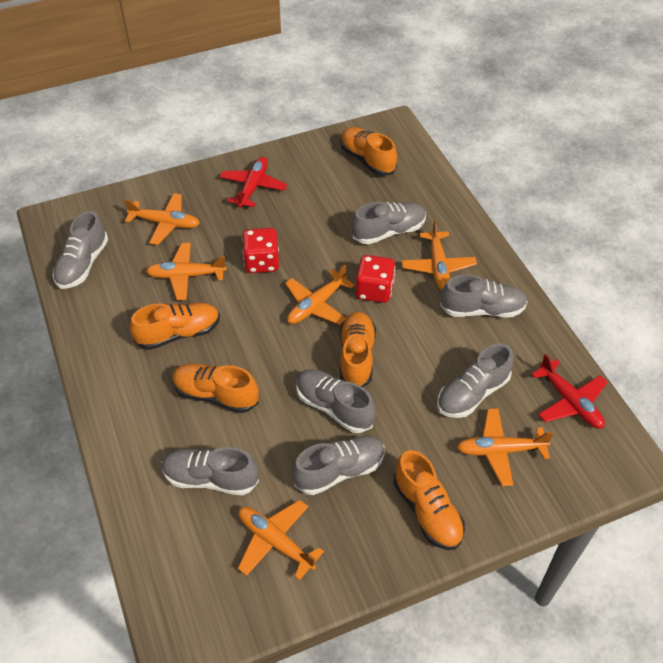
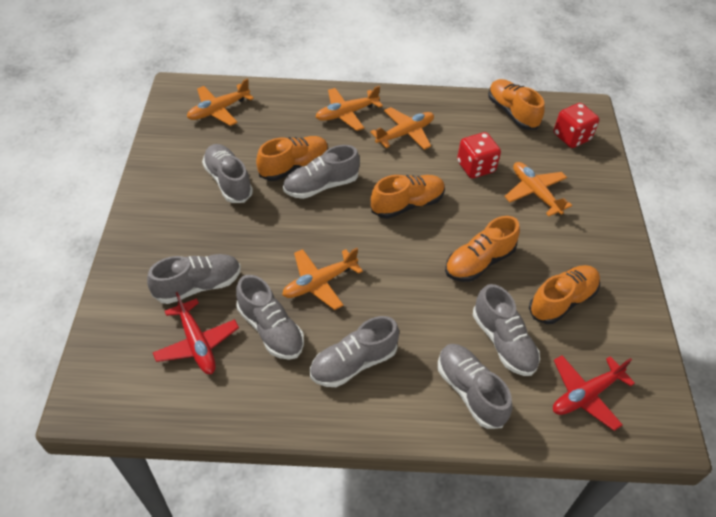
orange plane: 6 -> 5

